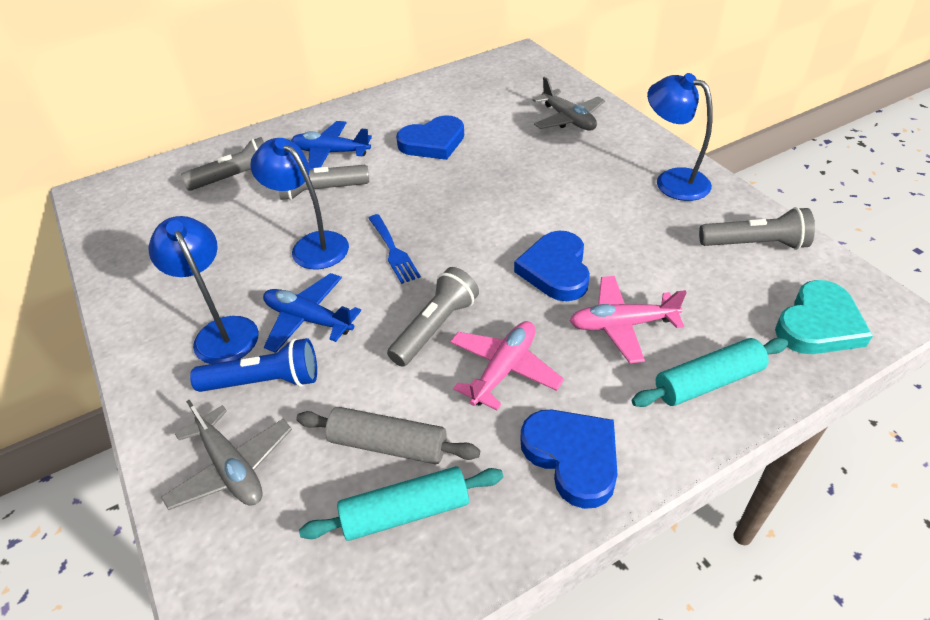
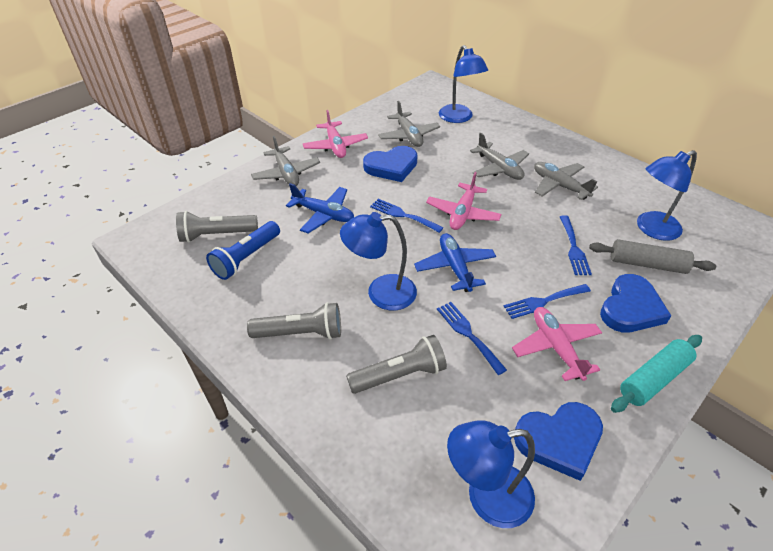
blue fork: 1 -> 4
blue lamp: 3 -> 4
grey flashlight: 4 -> 3
grey plane: 2 -> 4
pink plane: 2 -> 3
turquoise heart: 1 -> 0
turquoise rolling pin: 2 -> 1

